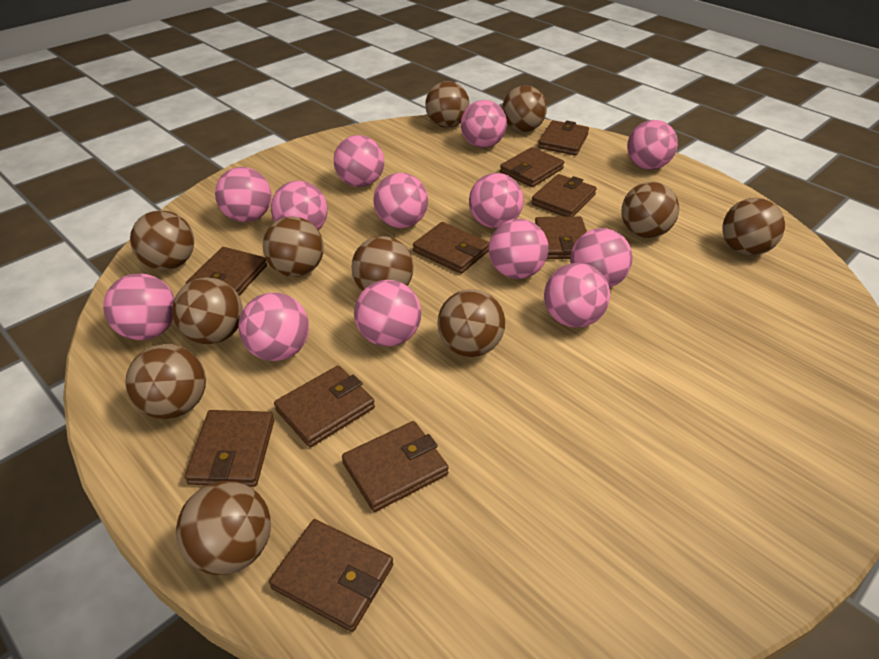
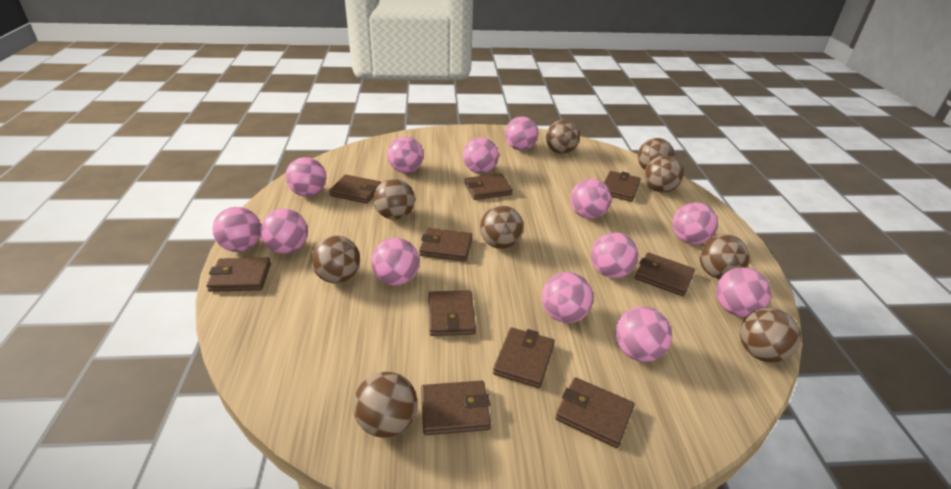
brown ball: 11 -> 9

